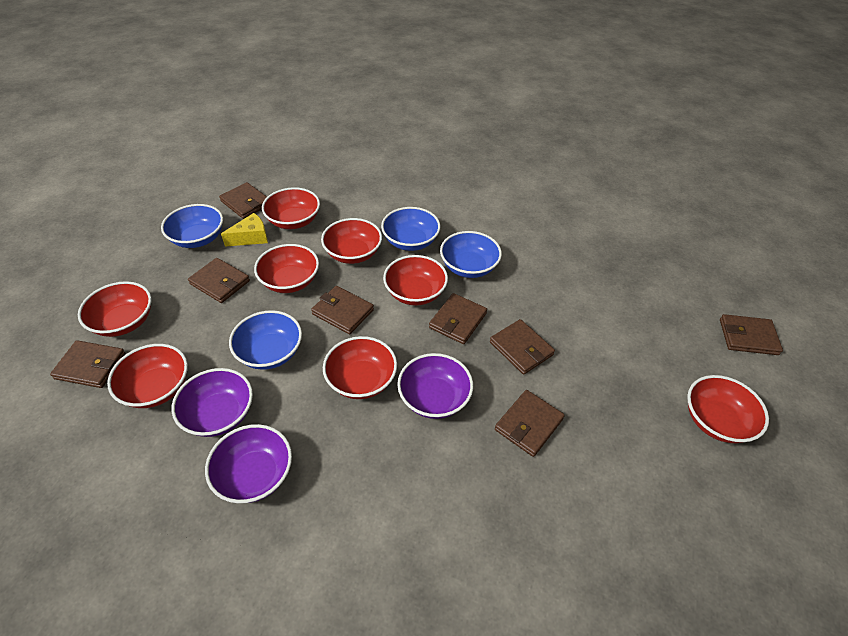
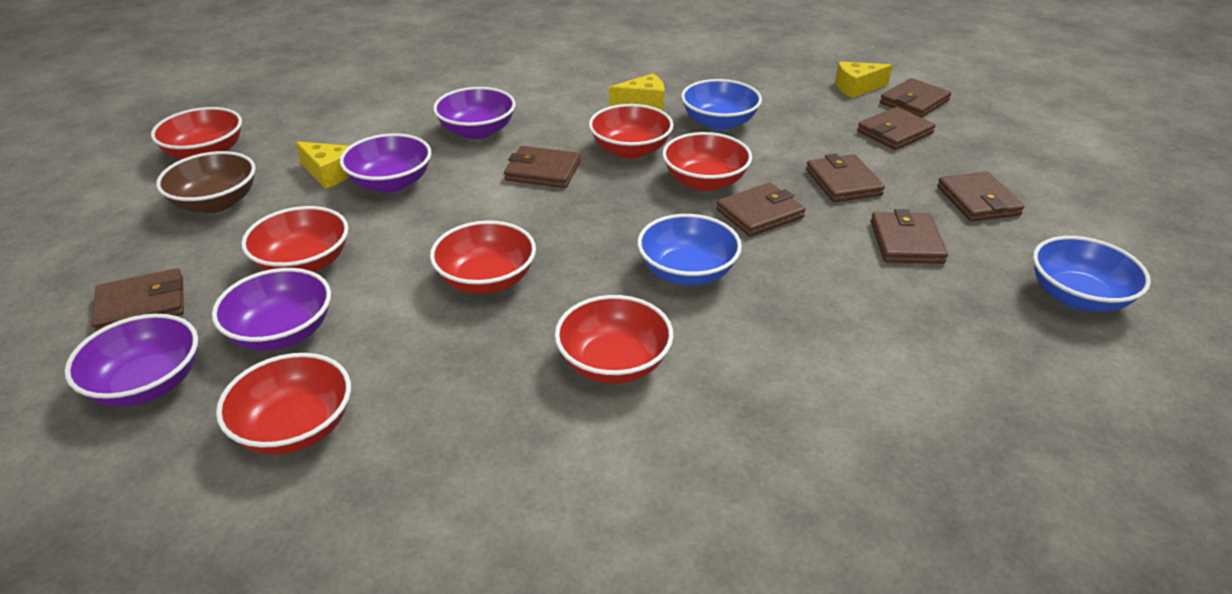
blue bowl: 4 -> 3
brown bowl: 0 -> 1
purple bowl: 3 -> 4
red bowl: 8 -> 7
yellow cheese: 1 -> 3

